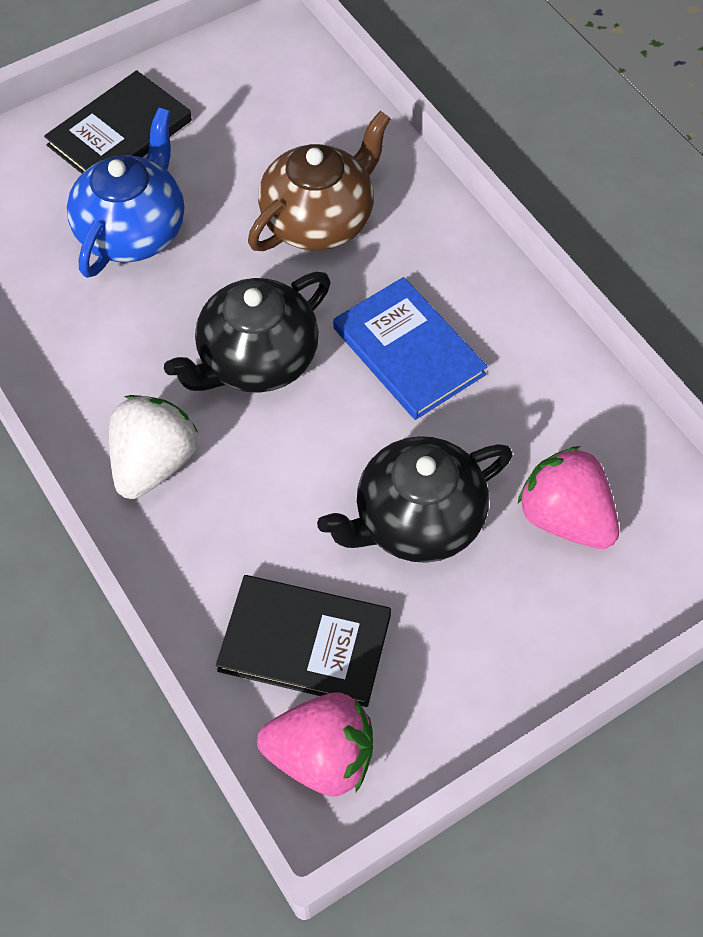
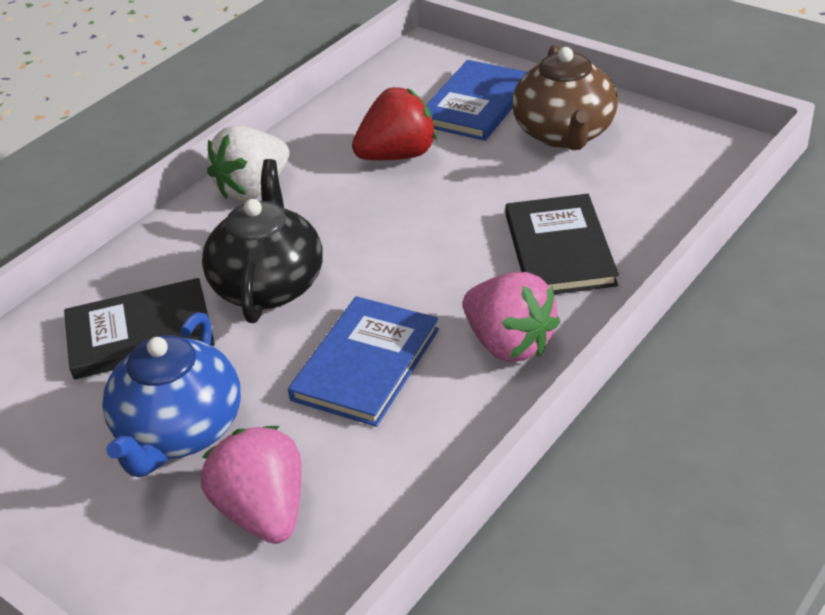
black teapot: 2 -> 1
blue book: 1 -> 2
red strawberry: 0 -> 1

